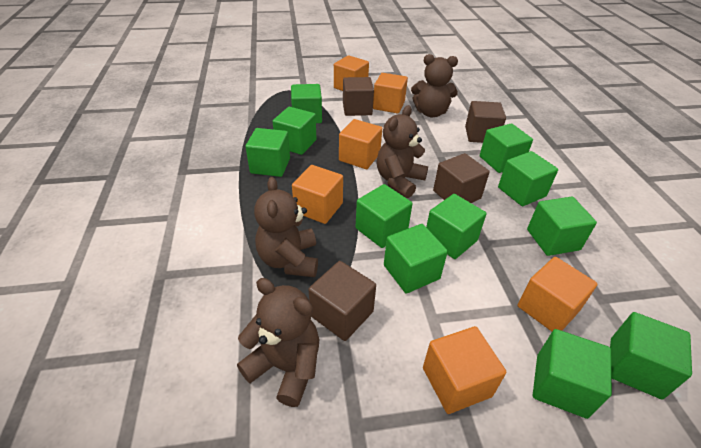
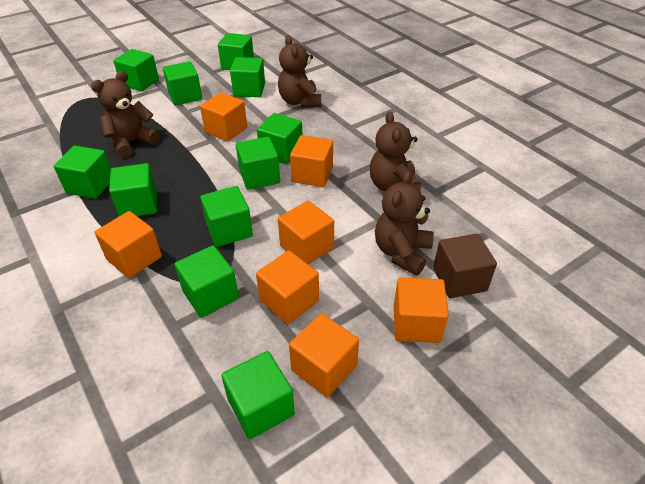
brown cube: 4 -> 1
orange cube: 6 -> 7

